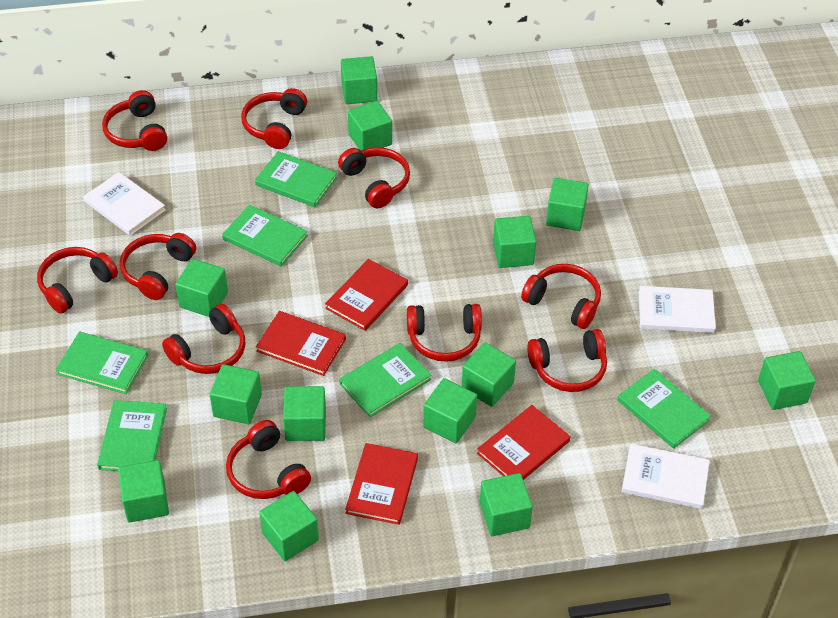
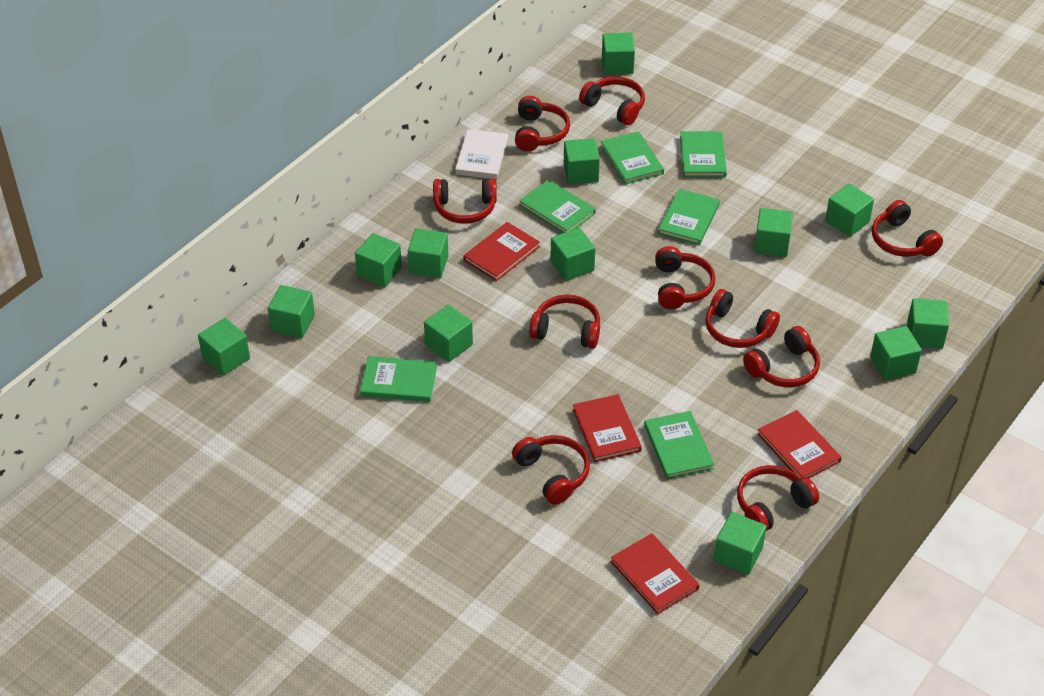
white book: 3 -> 1

